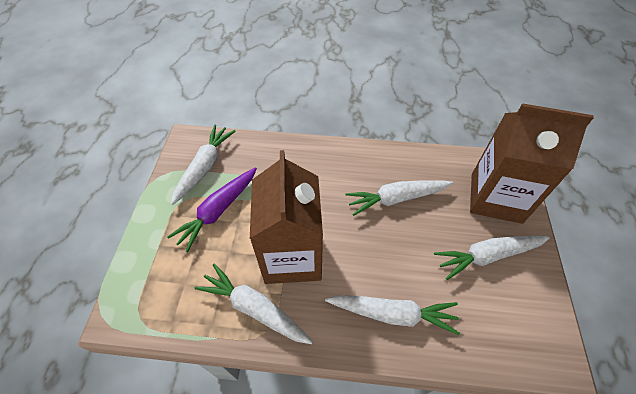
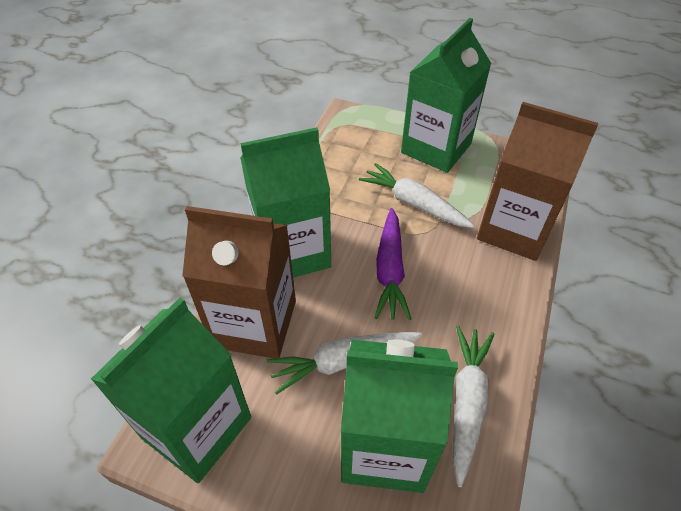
green carton: 0 -> 4
white carrot: 5 -> 3

